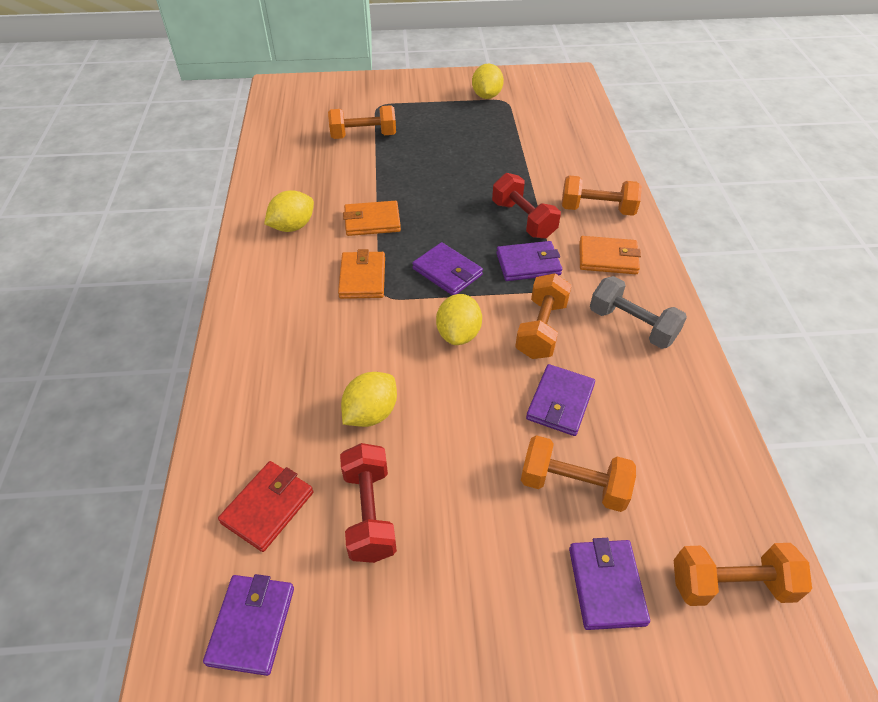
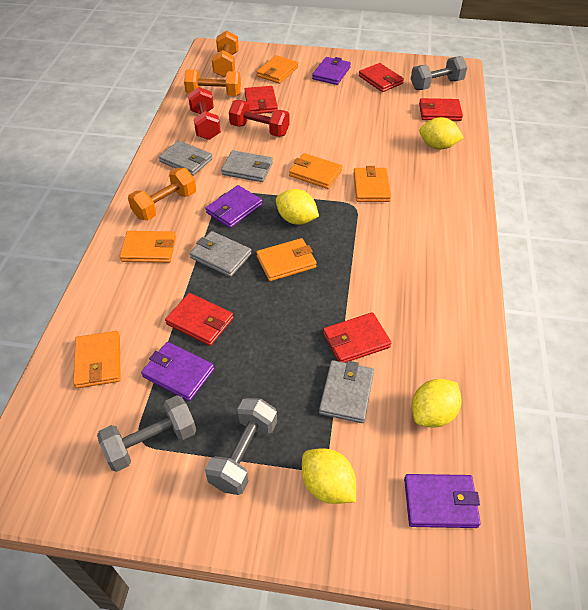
grey dumbbell: 1 -> 3
grey wallet: 0 -> 4
orange dumbbell: 5 -> 3
orange wallet: 3 -> 6
purple wallet: 5 -> 4
red wallet: 1 -> 5

